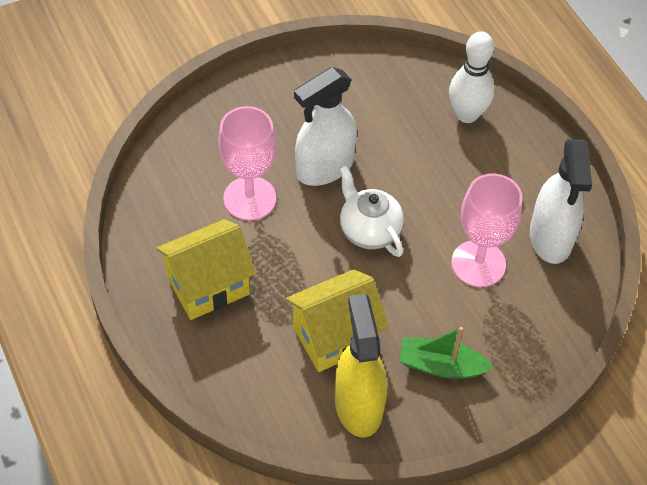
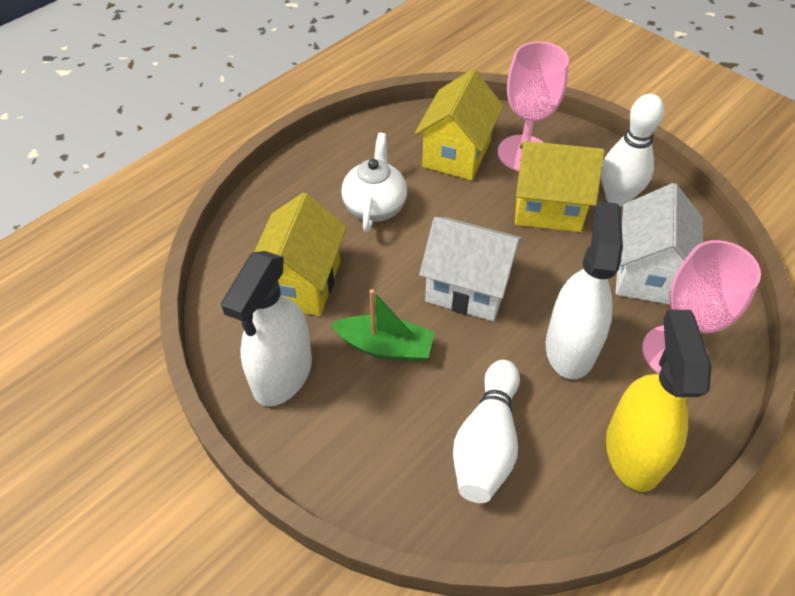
white bowling pin: 1 -> 2
white house: 0 -> 2
yellow house: 2 -> 3

